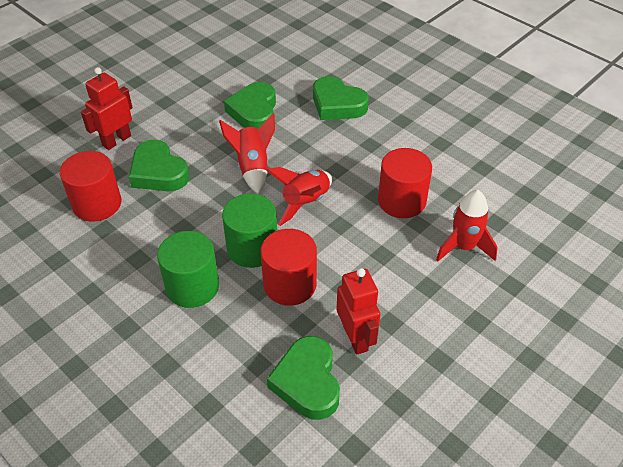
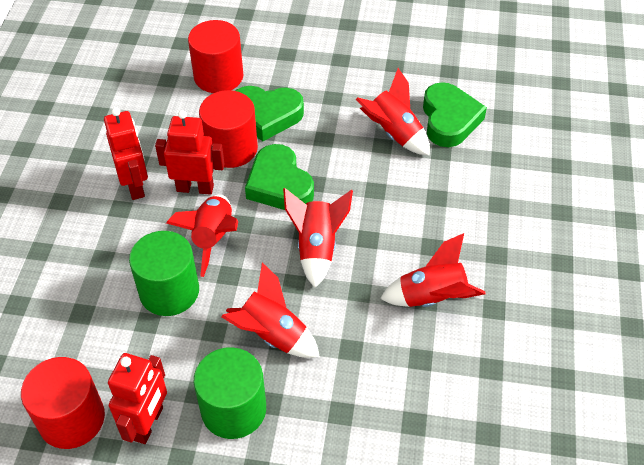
green heart: 4 -> 3
red robot: 2 -> 3
red rocket: 3 -> 5

